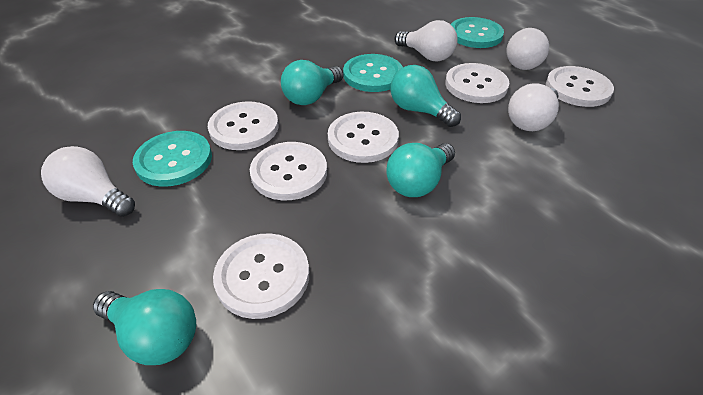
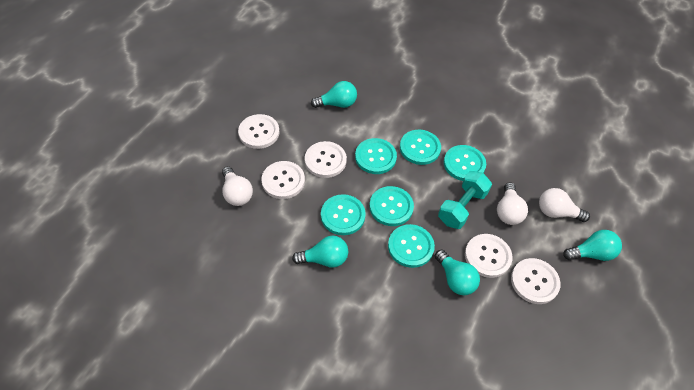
turquoise button: 3 -> 6
turquoise dumbbell: 0 -> 1
white button: 6 -> 5
white light bulb: 4 -> 3

